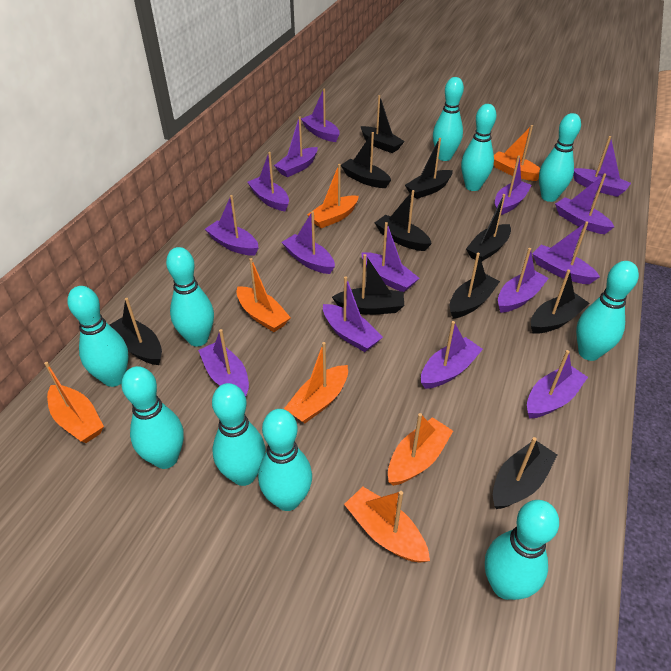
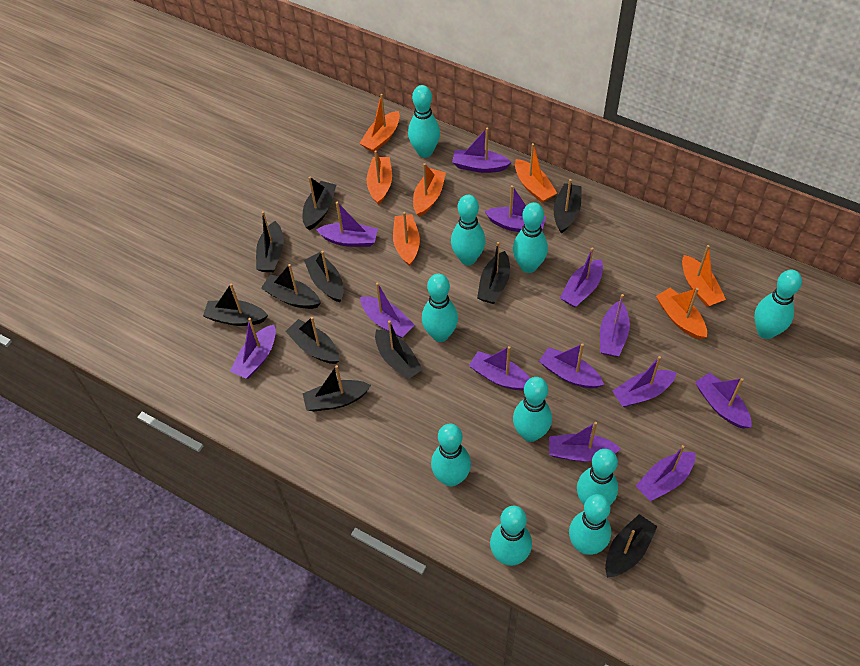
black boat: 10 -> 11
purple boat: 15 -> 13

